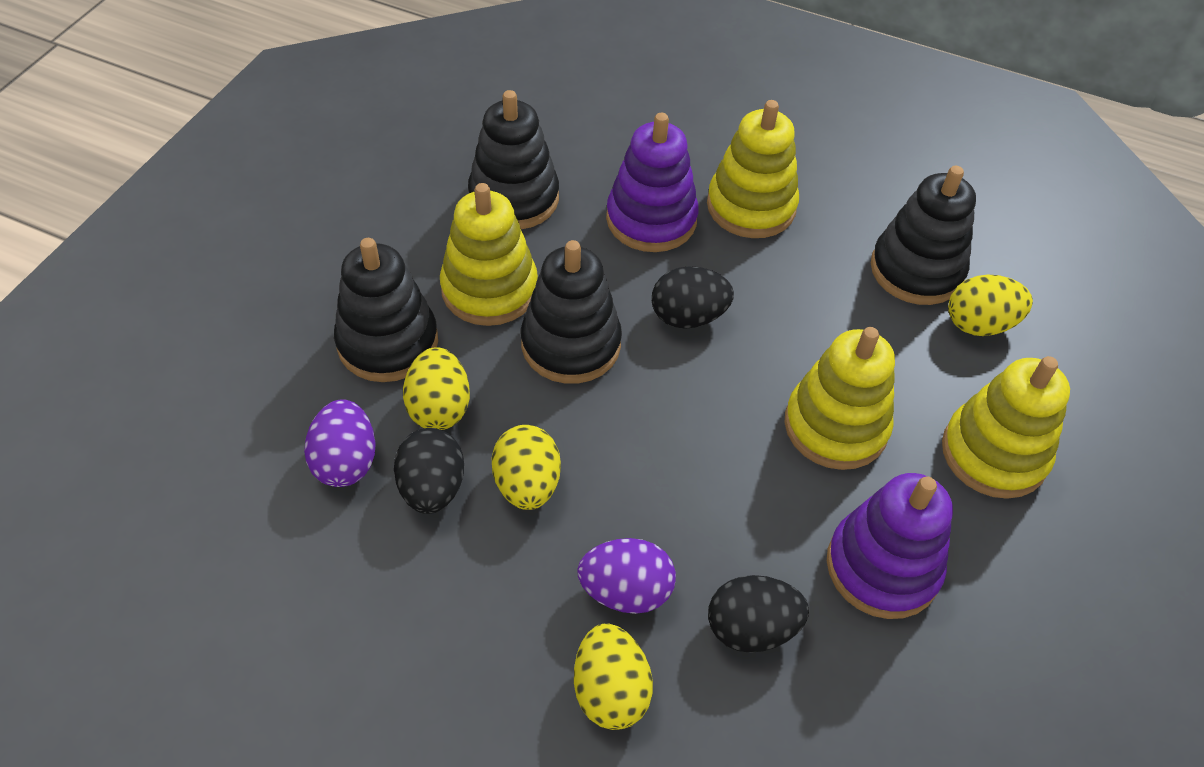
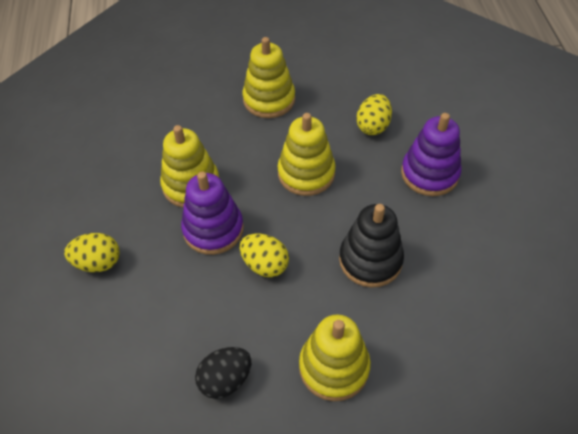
black egg: 3 -> 1
black stacking toy: 4 -> 1
purple egg: 2 -> 0
yellow egg: 4 -> 3

